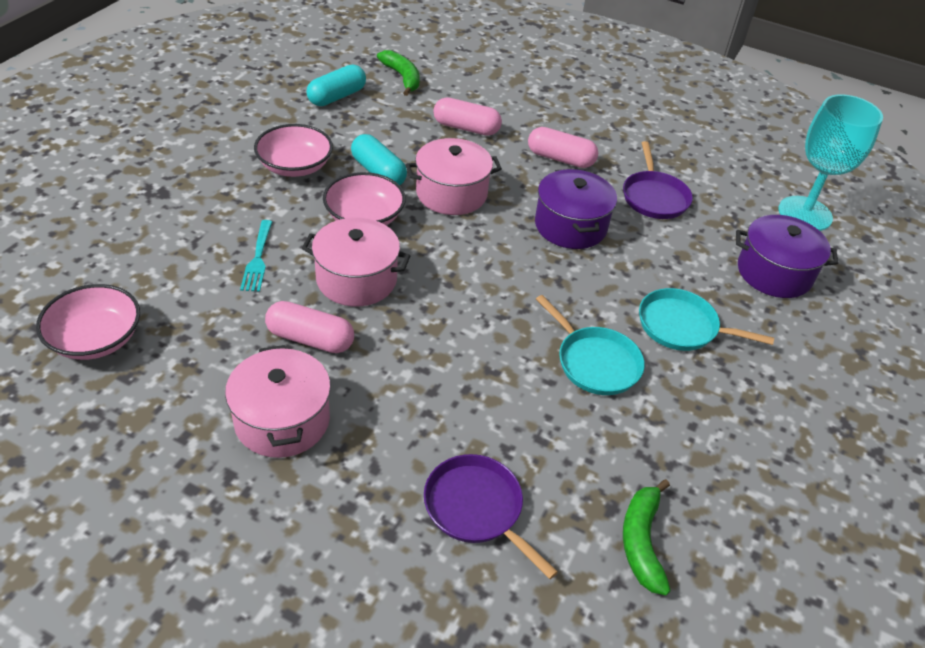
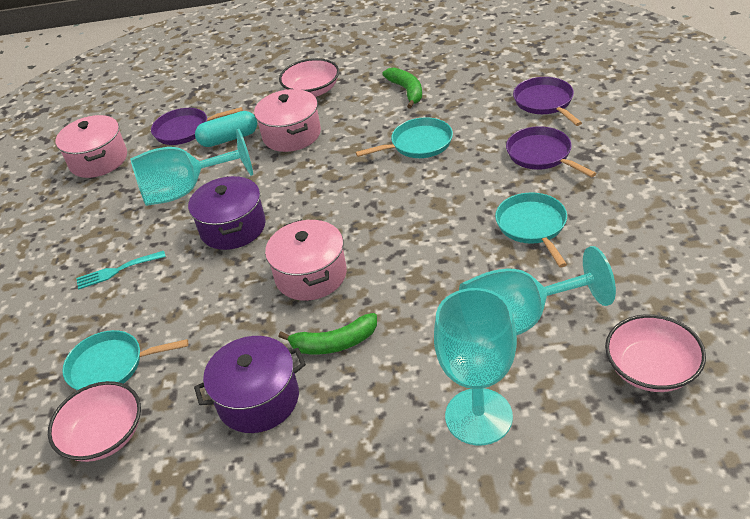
pink capsule: 3 -> 0
purple pan: 2 -> 3
turquoise capsule: 2 -> 1
turquoise goblet: 1 -> 3
turquoise pan: 2 -> 3

